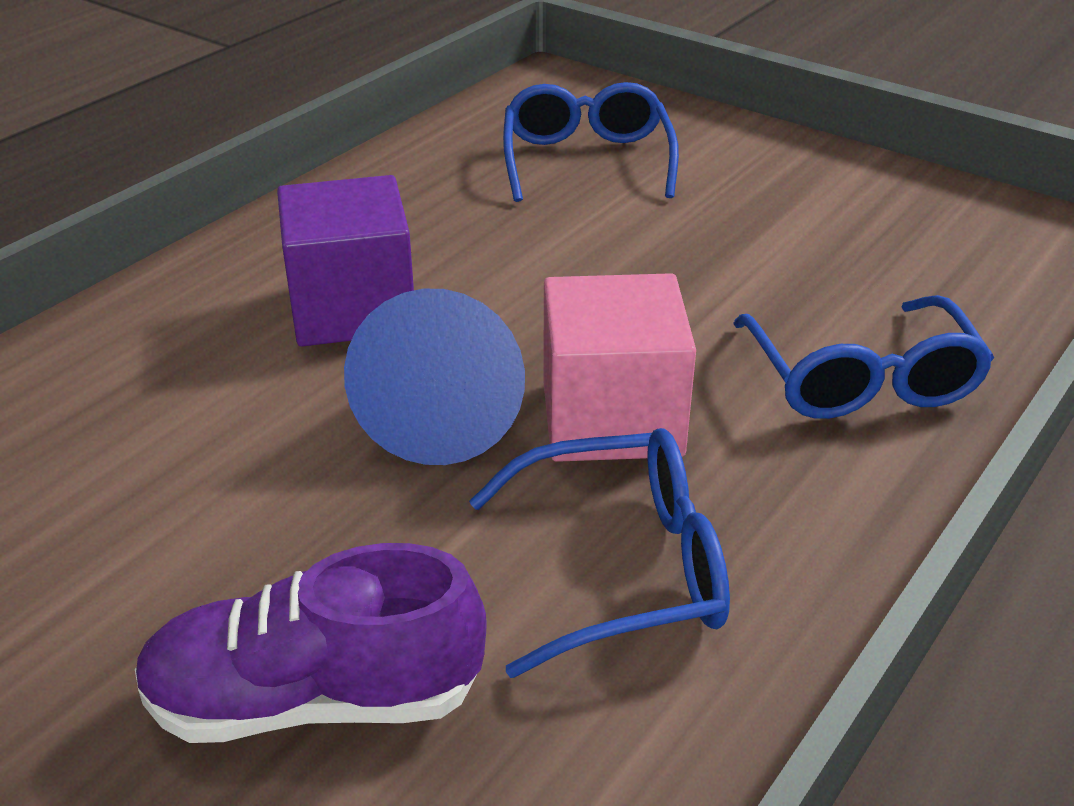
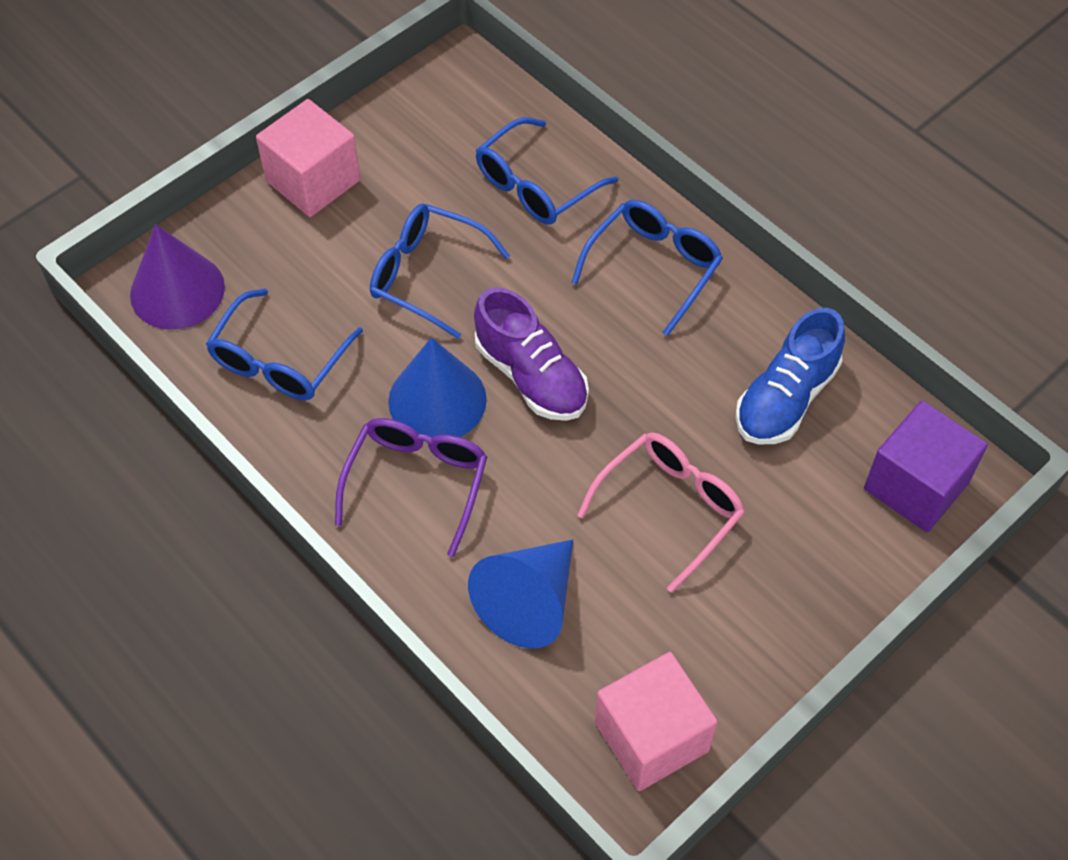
blue cone: 1 -> 2
blue glasses: 3 -> 4
blue shoe: 0 -> 1
pink cube: 1 -> 2
pink glasses: 0 -> 1
purple cone: 0 -> 1
purple glasses: 0 -> 1

